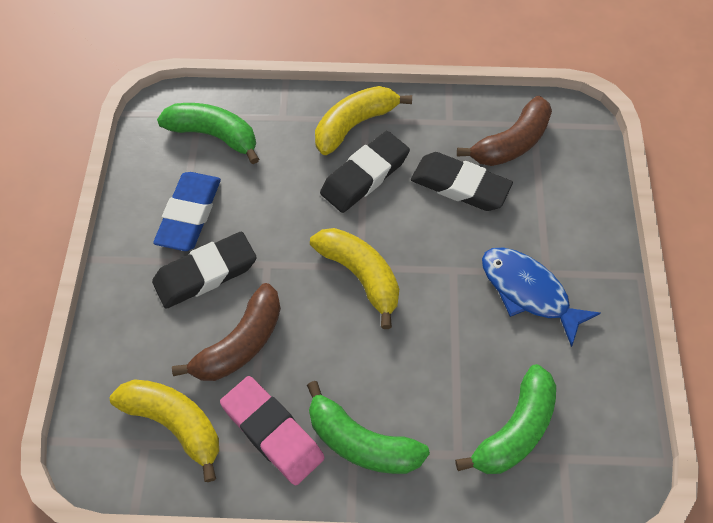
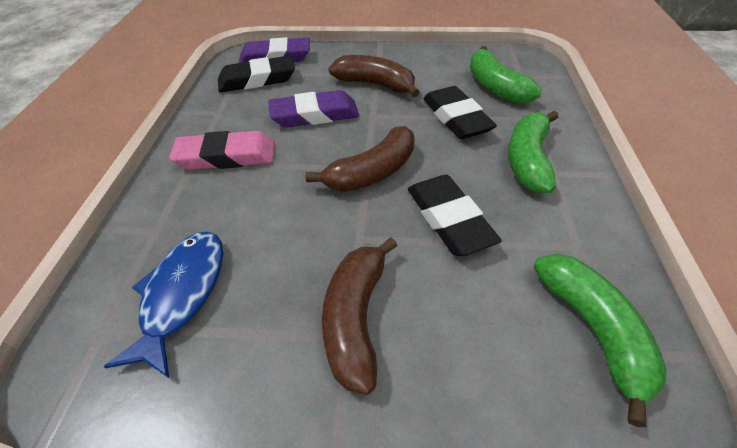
blue eraser: 1 -> 0
brown banana: 2 -> 3
purple eraser: 0 -> 2
yellow banana: 3 -> 0

